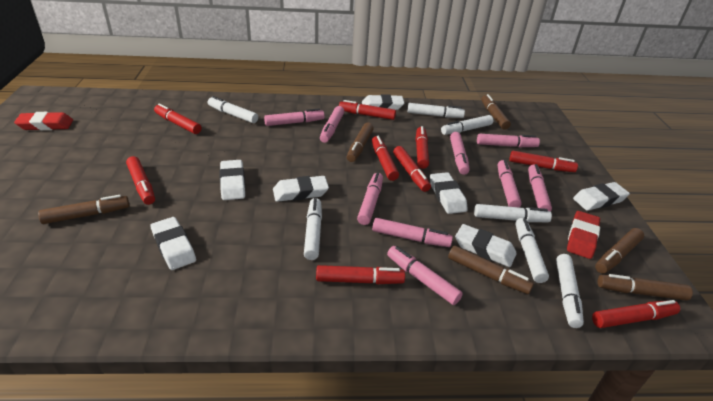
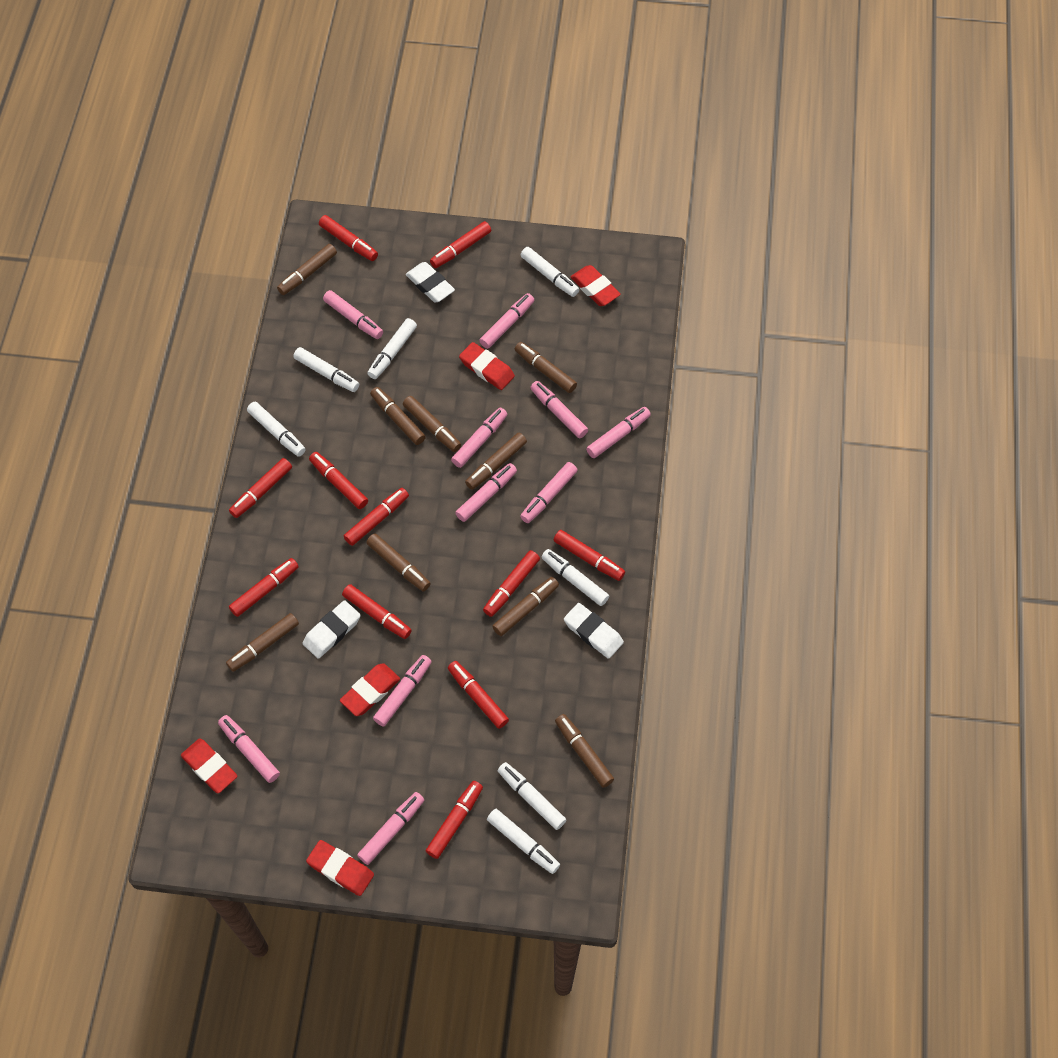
brown marker: 6 -> 9
pink marker: 9 -> 10
red eraser: 2 -> 5
red marker: 9 -> 11
white eraser: 7 -> 3

